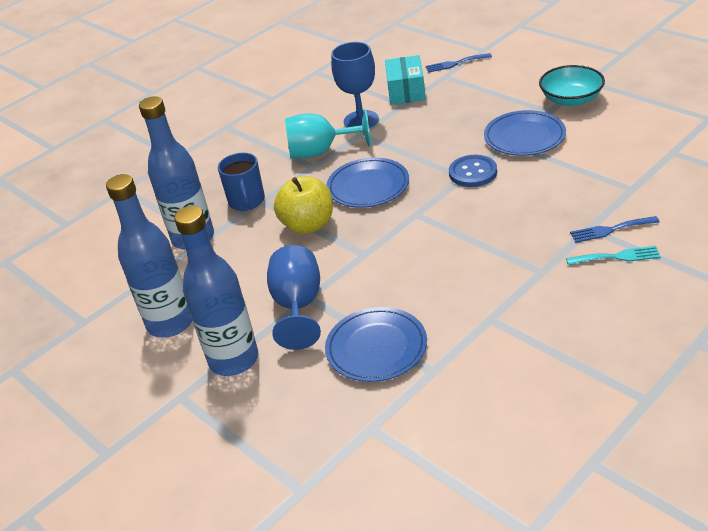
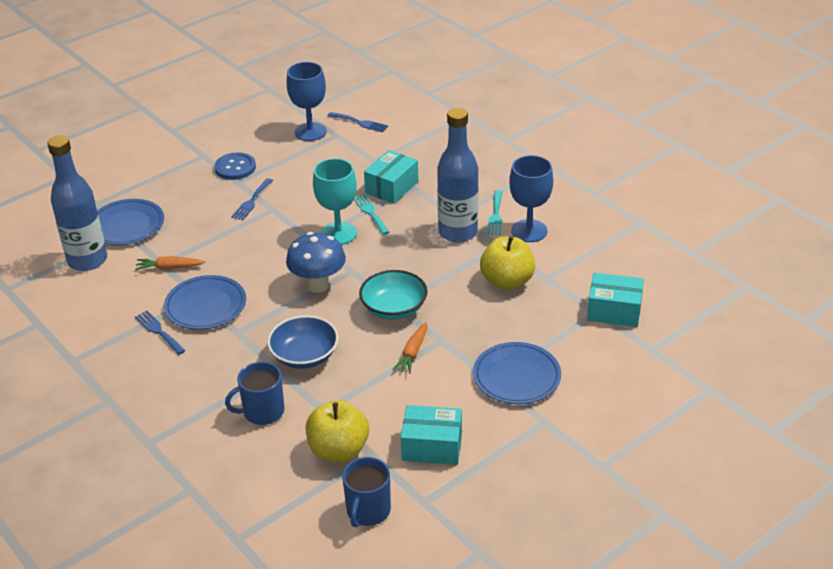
blue bottle: 3 -> 2
blue bowl: 0 -> 1
blue fork: 2 -> 3
blue mug: 1 -> 2
blue mushroom: 0 -> 1
orange carrot: 0 -> 2
turquoise box: 1 -> 3
turquoise fork: 1 -> 2
yellow apple: 1 -> 2

